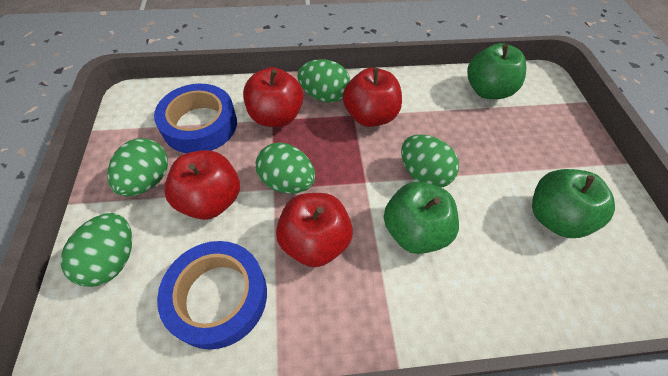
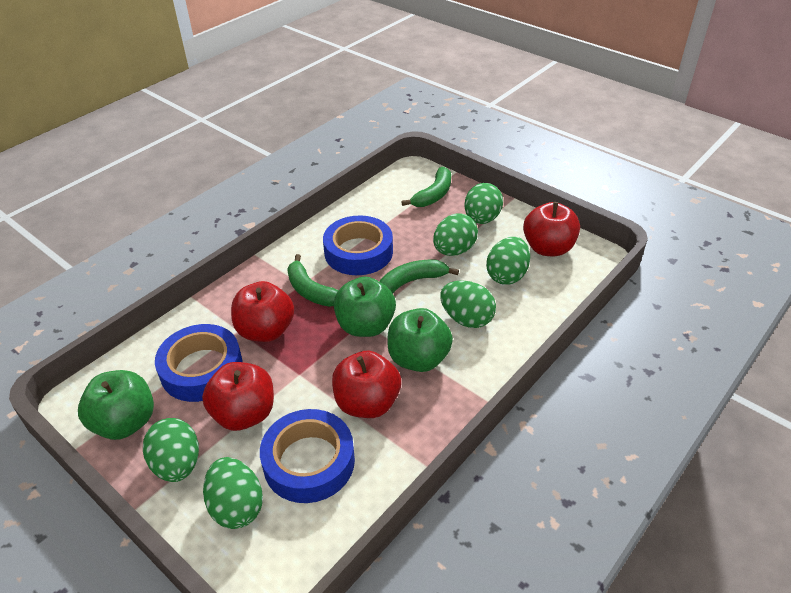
blue tape: 2 -> 3
green banana: 0 -> 3
green egg: 5 -> 6

